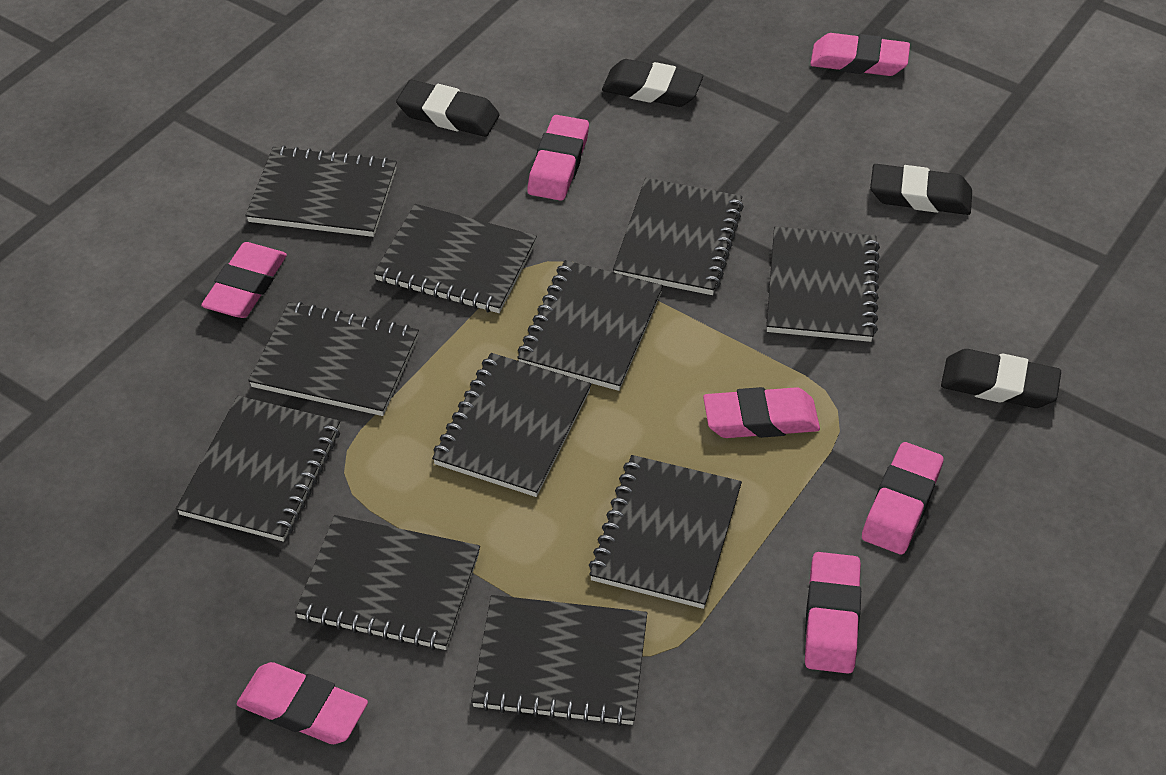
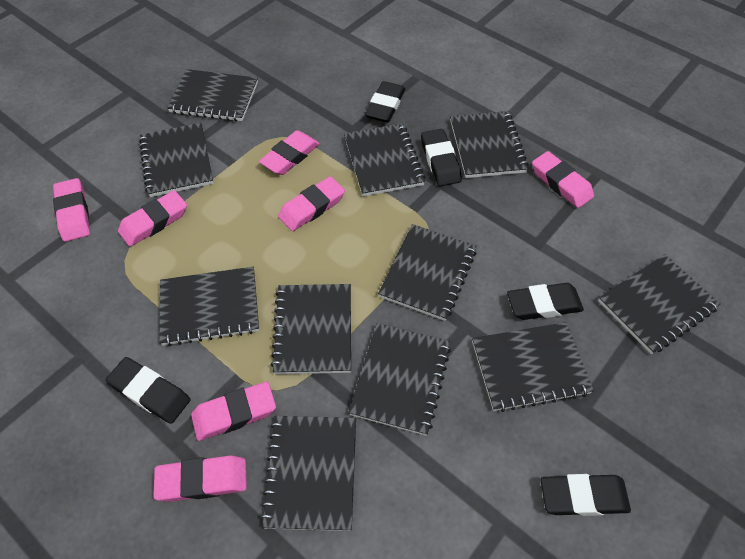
black eraser: 4 -> 5

